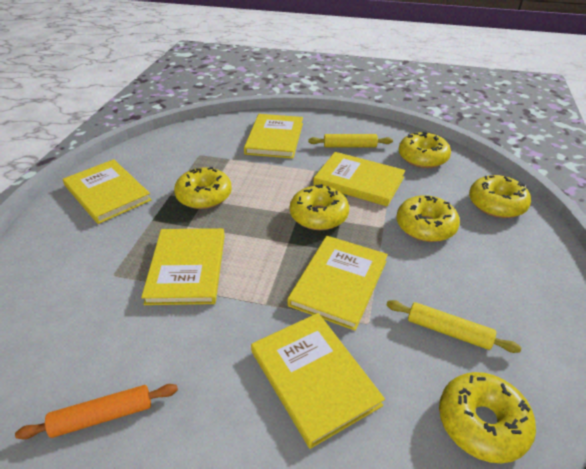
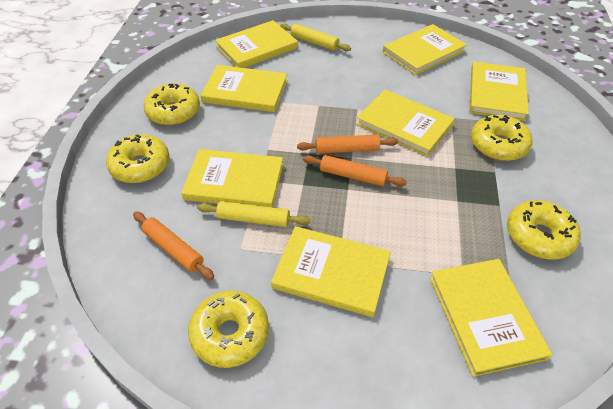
orange rolling pin: 1 -> 3
yellow book: 6 -> 8
yellow donut: 6 -> 5

